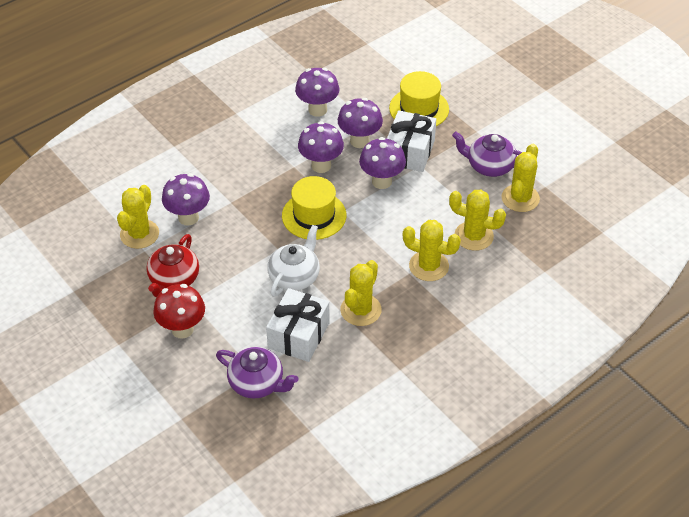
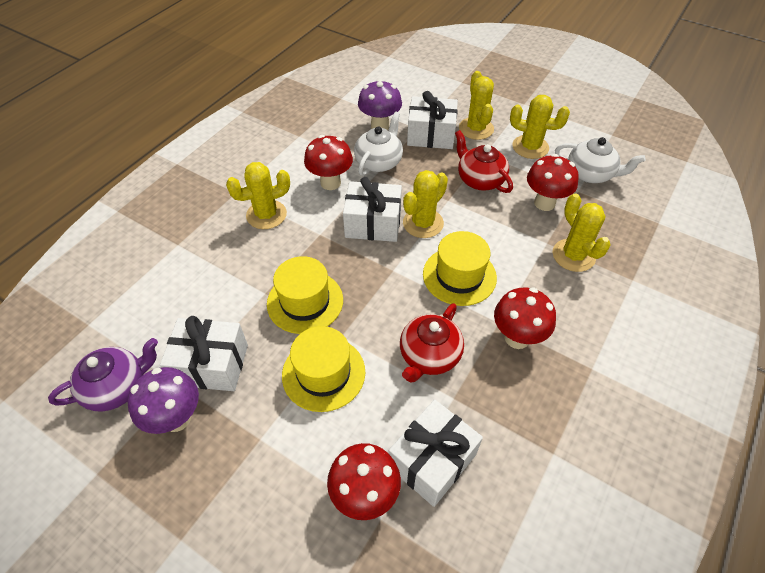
purple mushroom: 5 -> 2
purple teapot: 2 -> 1
red mushroom: 1 -> 4
red teapot: 1 -> 2
white gift: 2 -> 4
white teapot: 1 -> 2
yellow hat: 2 -> 3

